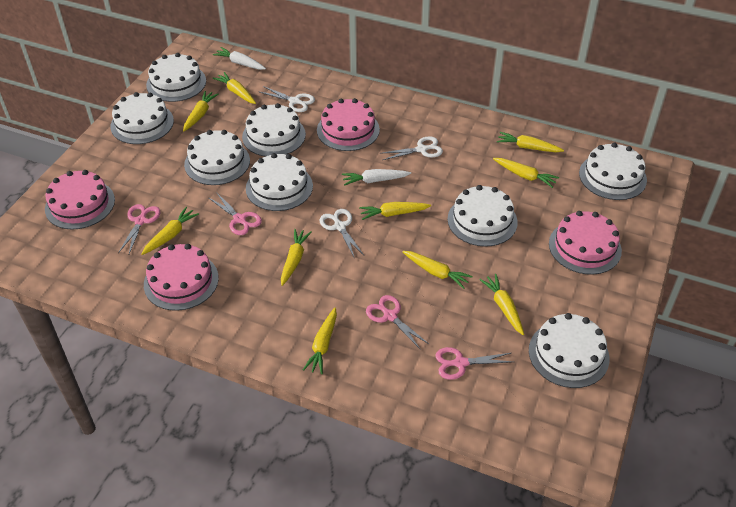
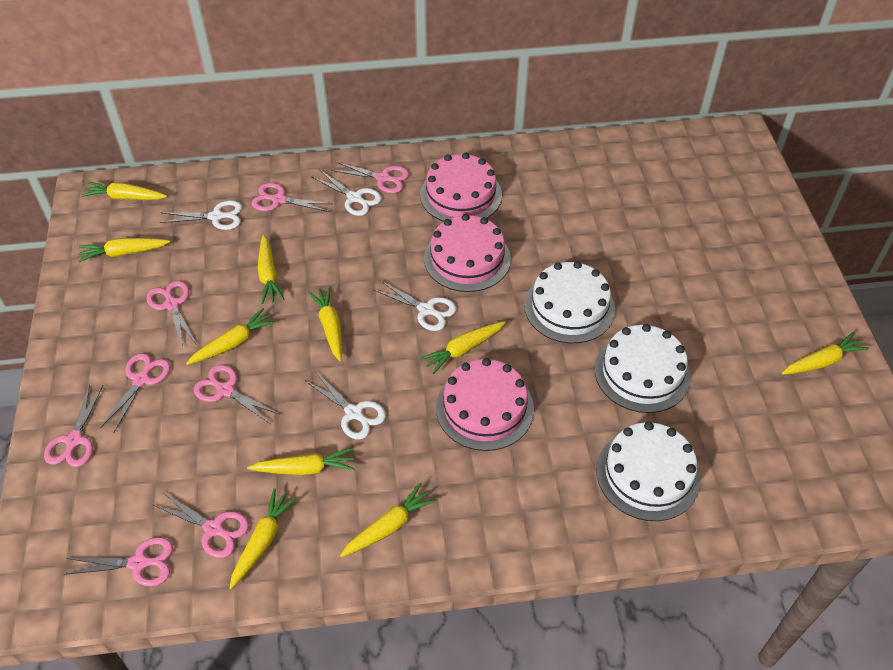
pink cake: 4 -> 3
pink scissors: 4 -> 8
white cake: 8 -> 3
white carrot: 2 -> 0
white scissors: 3 -> 4

